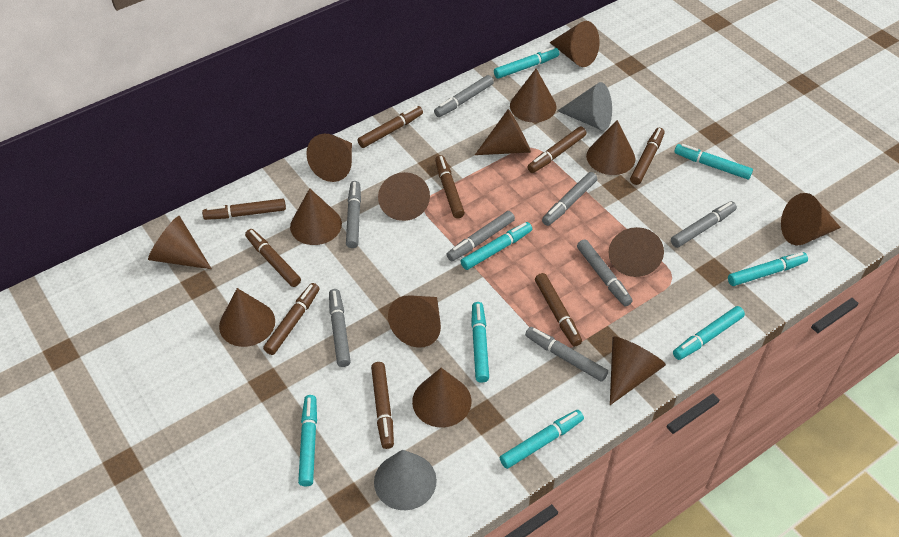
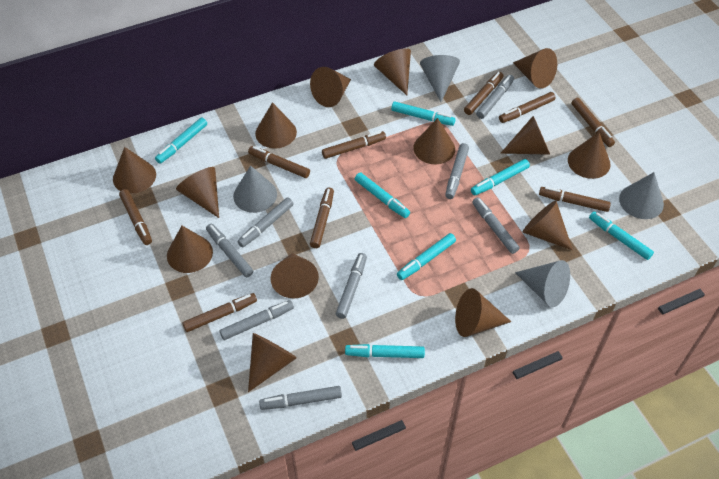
grey cone: 2 -> 4
turquoise marker: 8 -> 7

